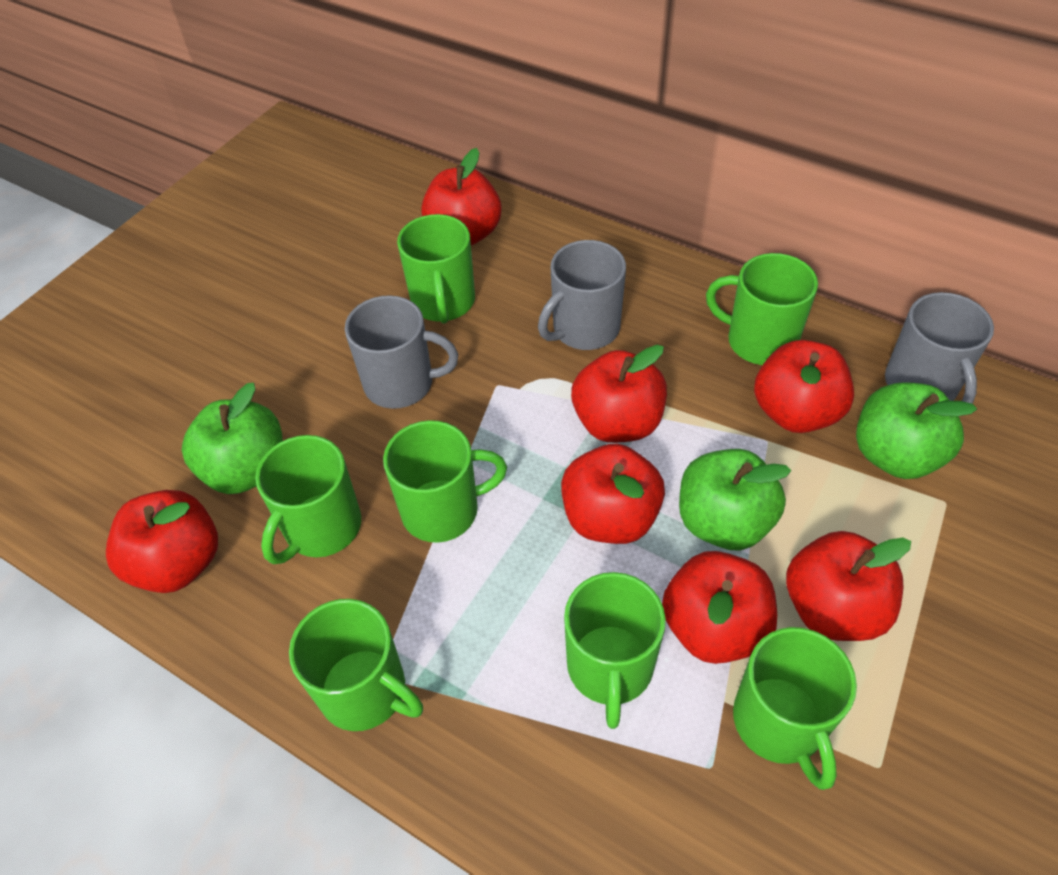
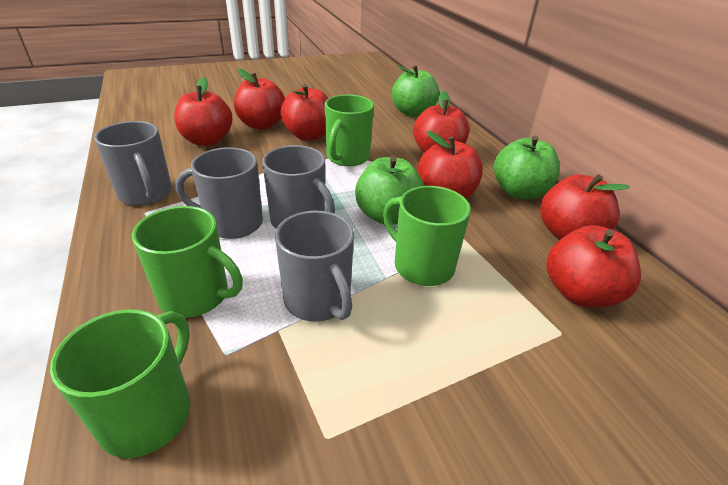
green mug: 7 -> 4
grey mug: 3 -> 4

